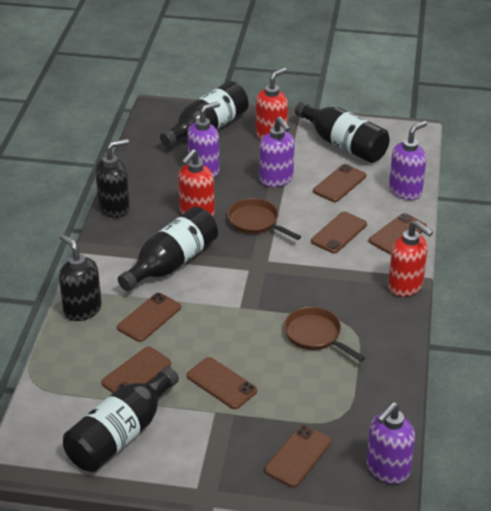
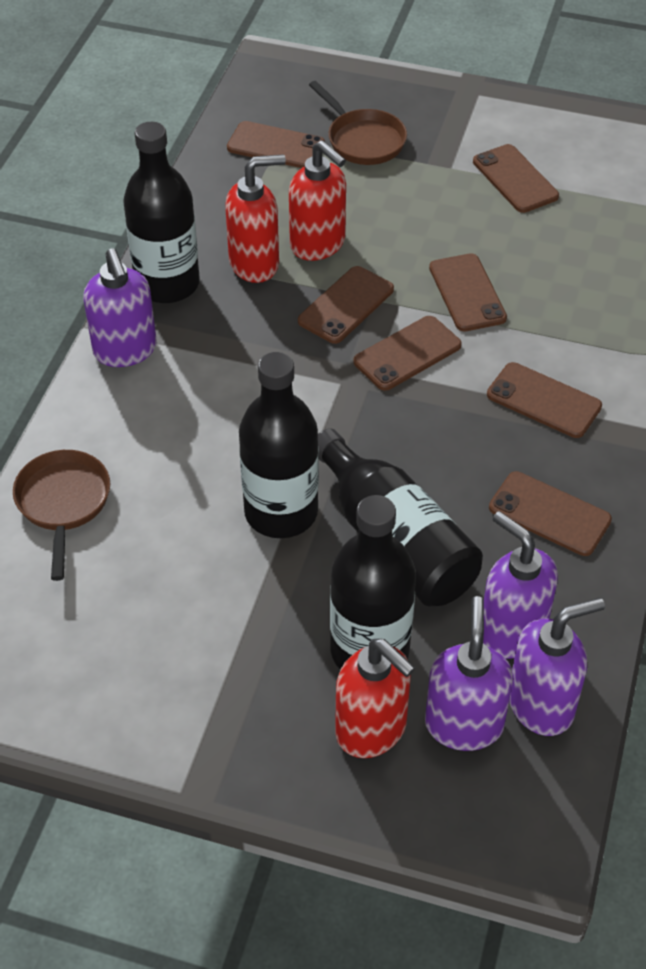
black soap dispenser: 2 -> 0

